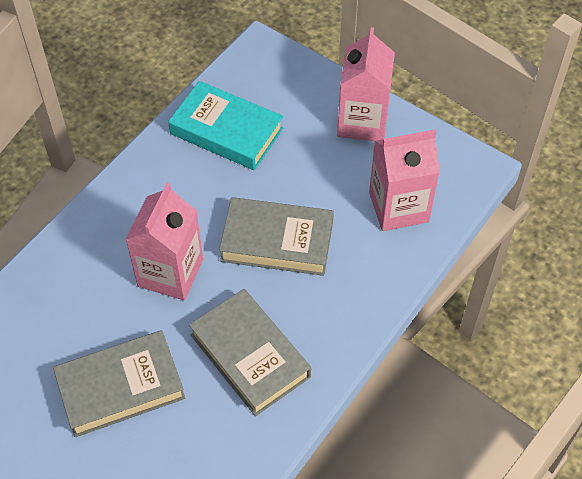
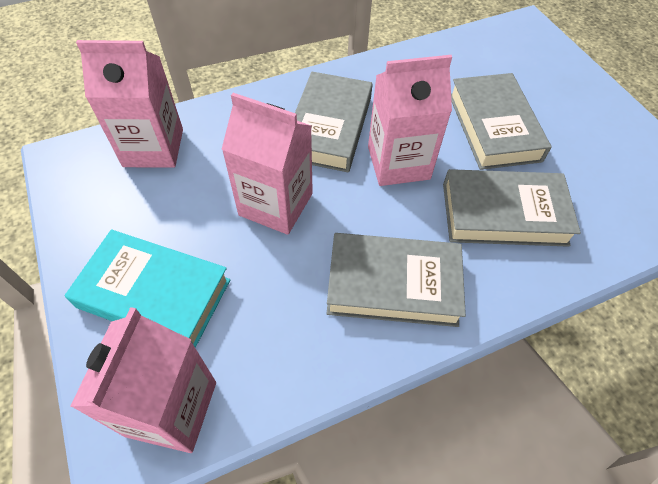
grey book: 3 -> 4
pink carton: 3 -> 4

